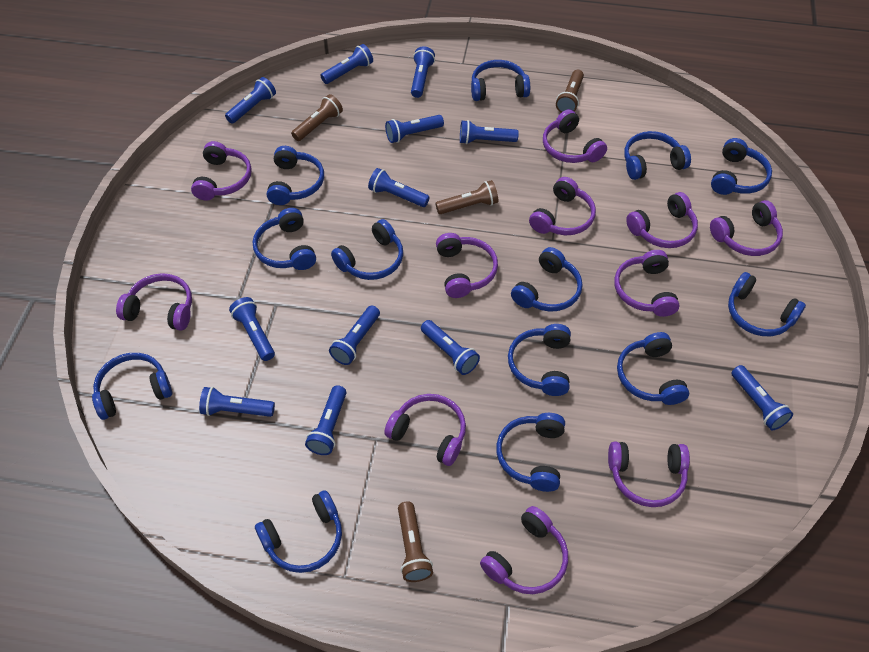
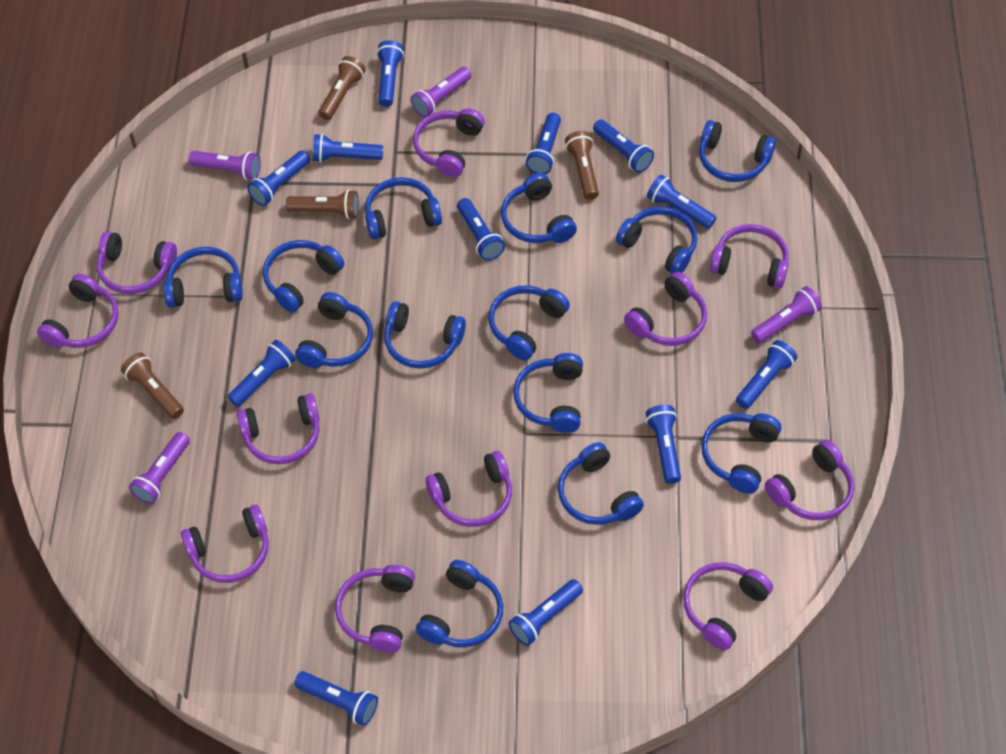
purple flashlight: 0 -> 4

